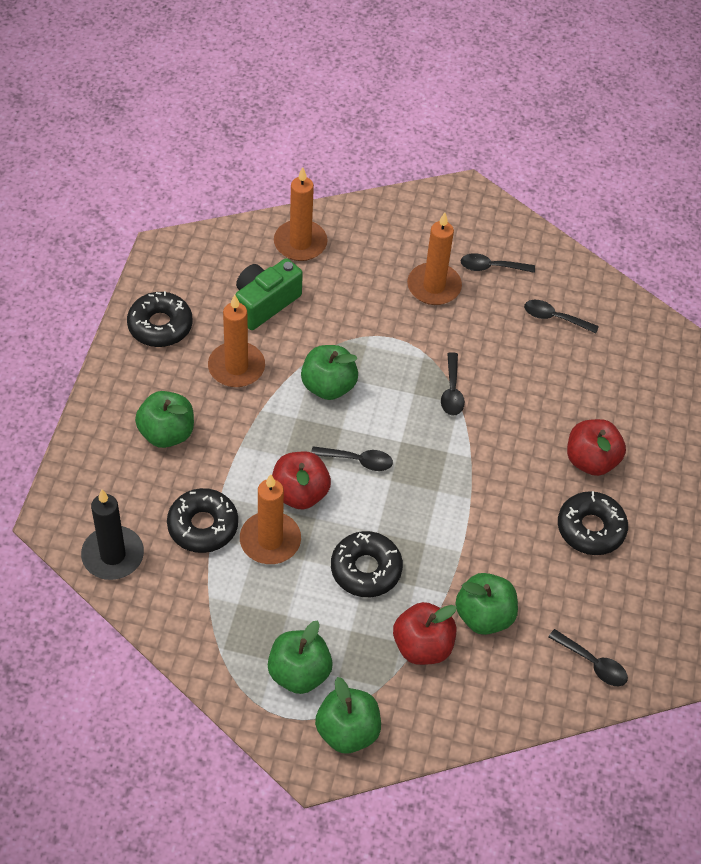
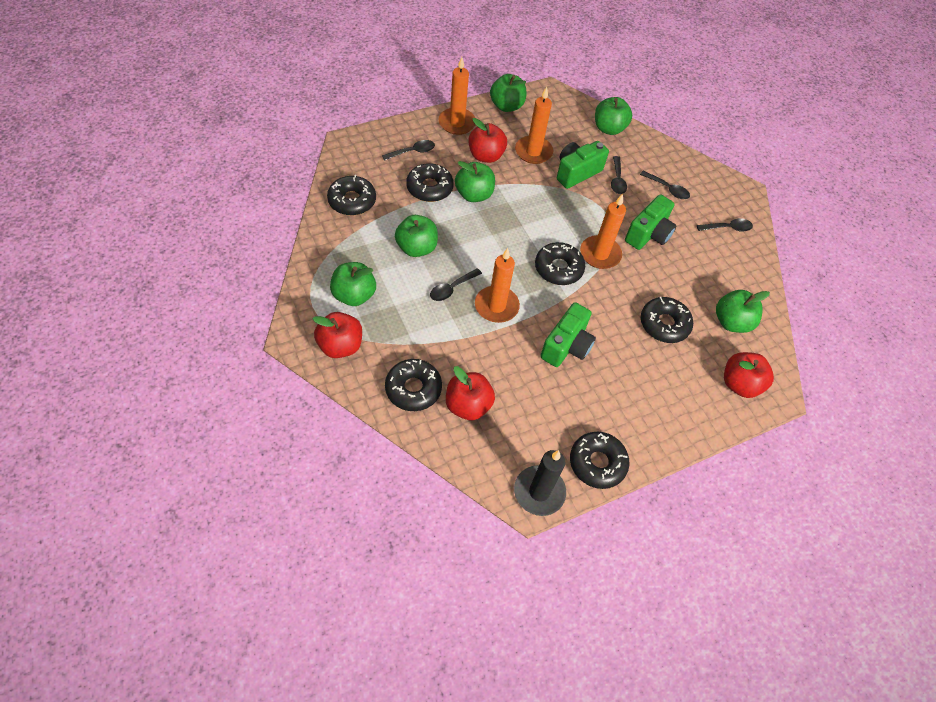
black donut: 4 -> 6
green apple: 5 -> 6
green camera: 1 -> 3
red apple: 3 -> 4

